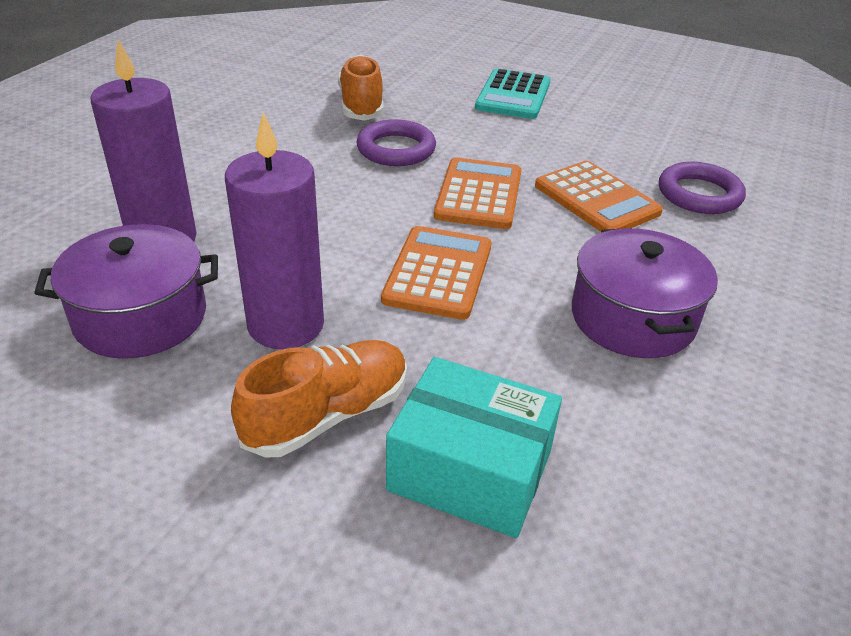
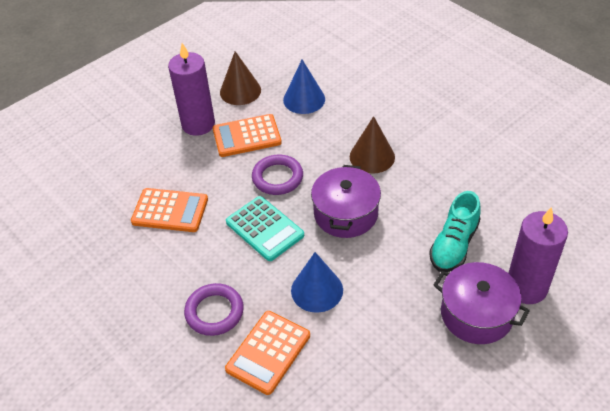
blue cone: 0 -> 2
brown cone: 0 -> 2
orange shoe: 2 -> 0
turquoise box: 1 -> 0
turquoise shoe: 0 -> 1

